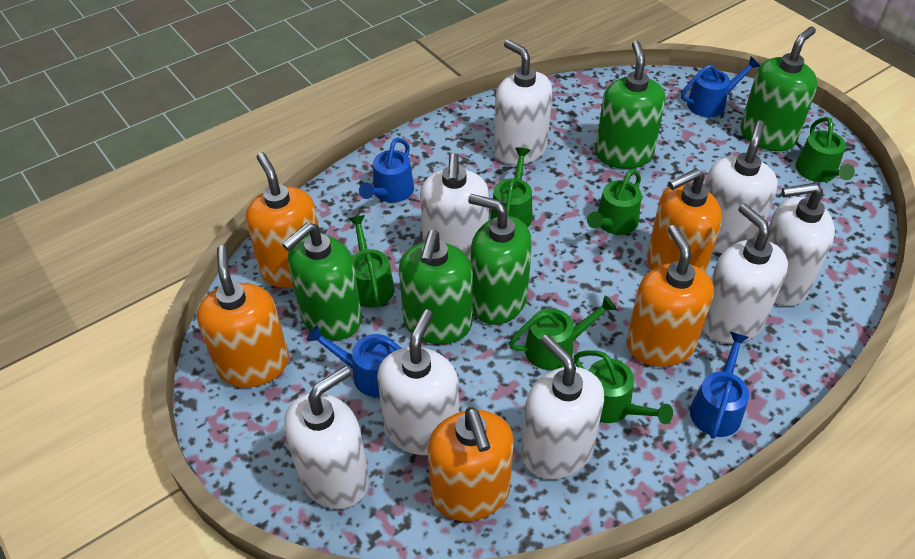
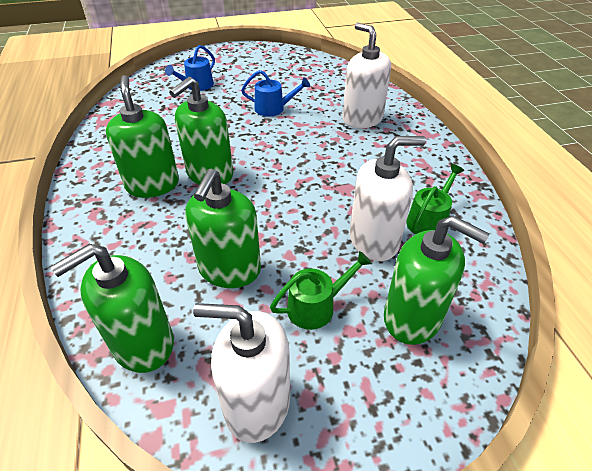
blue watering can: 4 -> 2
green watering can: 6 -> 2
orange soap dispenser: 5 -> 0
white soap dispenser: 8 -> 3

